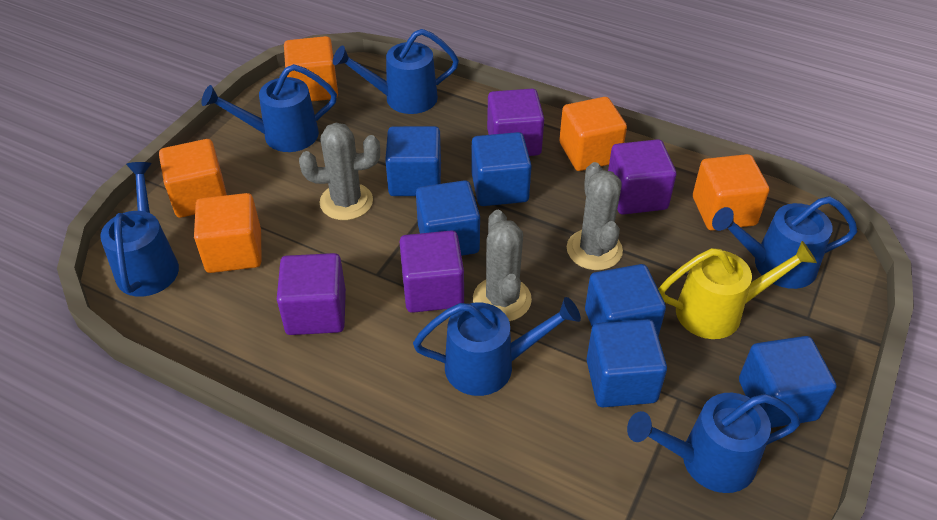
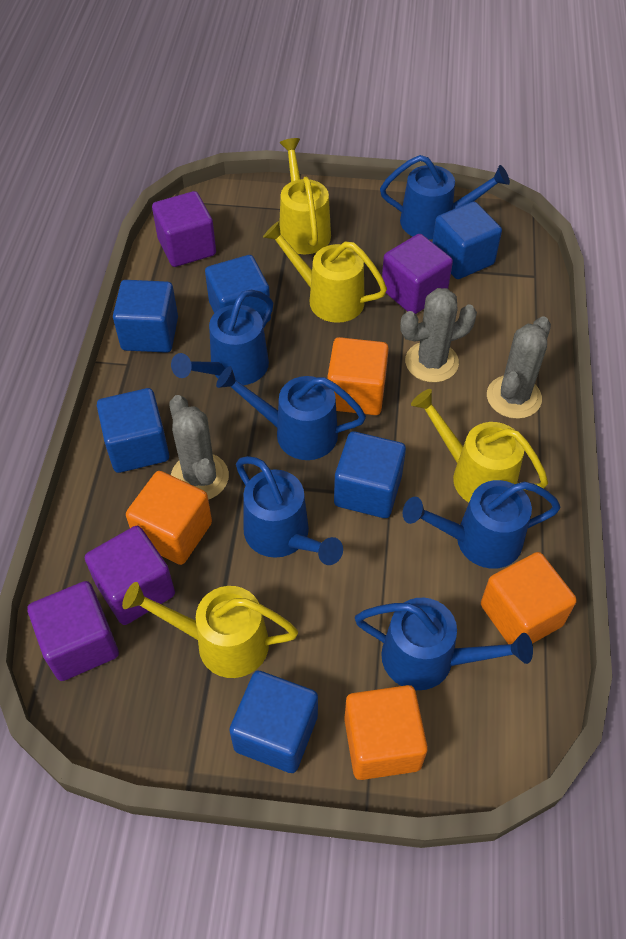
orange cube: 5 -> 4
yellow watering can: 1 -> 4

